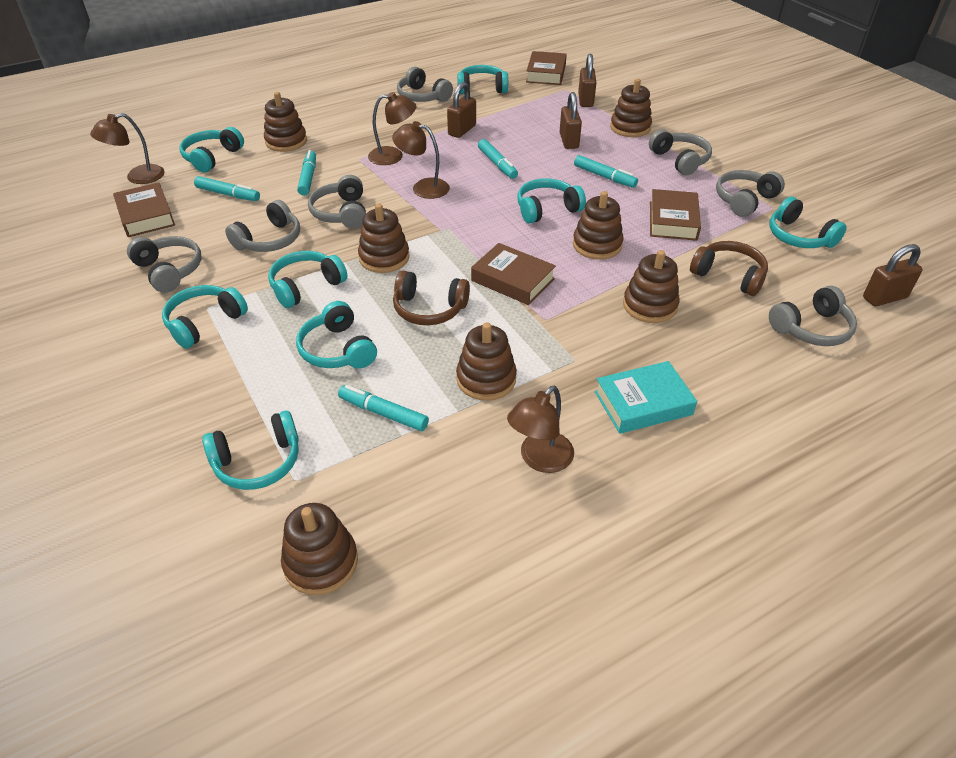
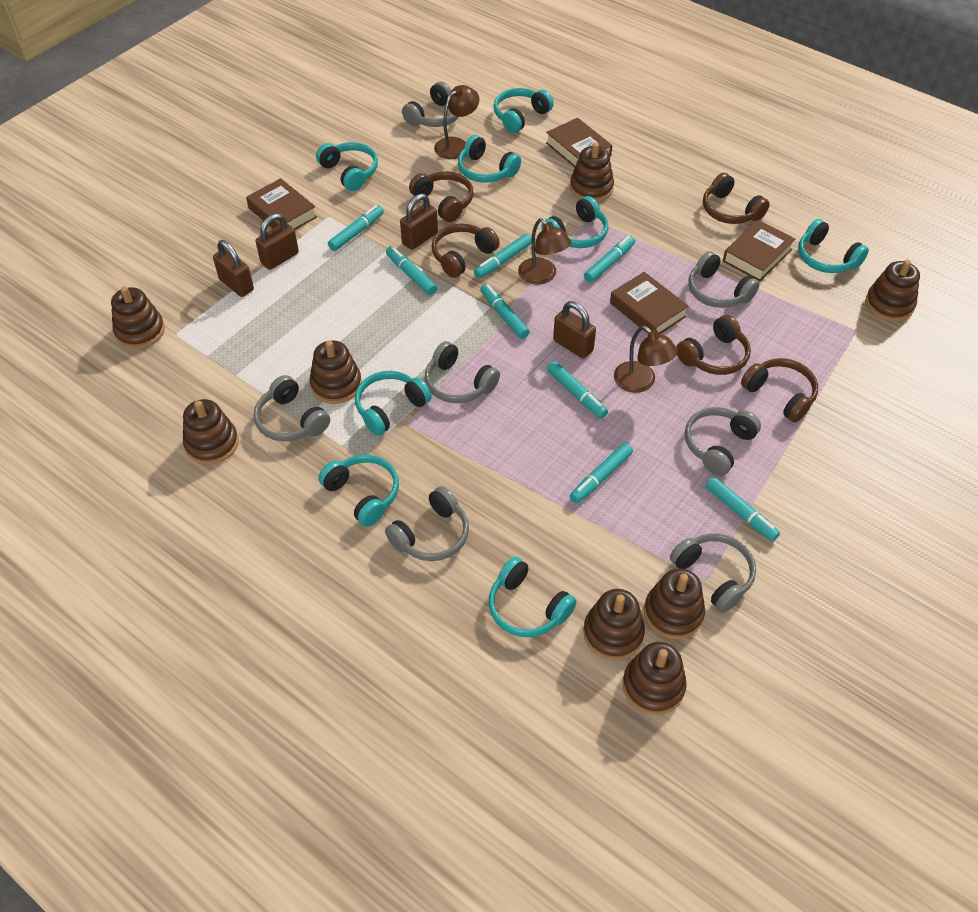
brown headphones: 2 -> 5
brown lamp: 4 -> 3
brown stacking toy: 7 -> 8
turquoise book: 1 -> 0
turquoise marker: 5 -> 8

